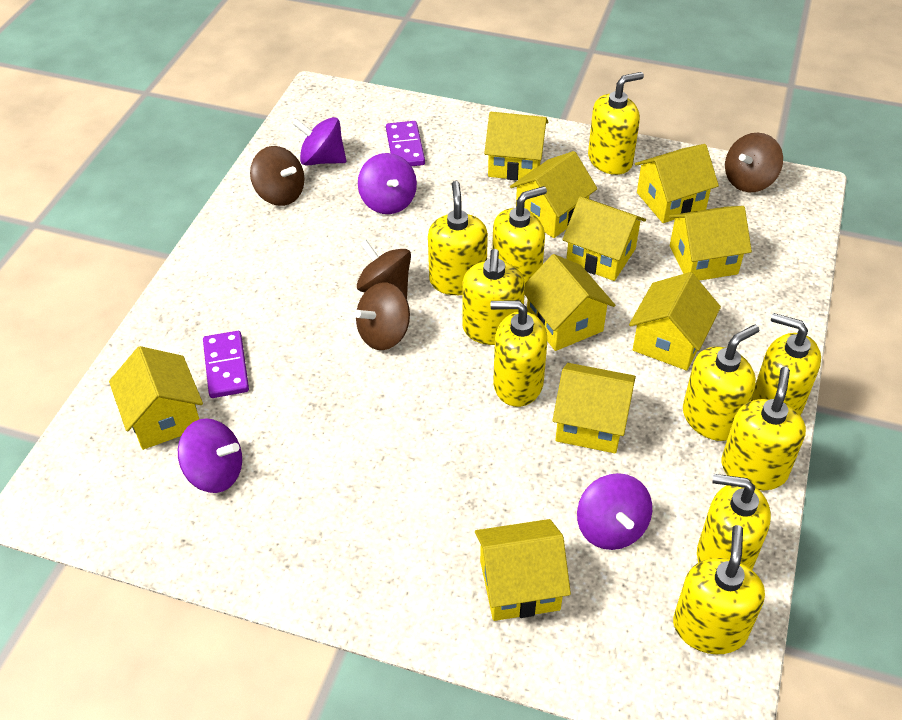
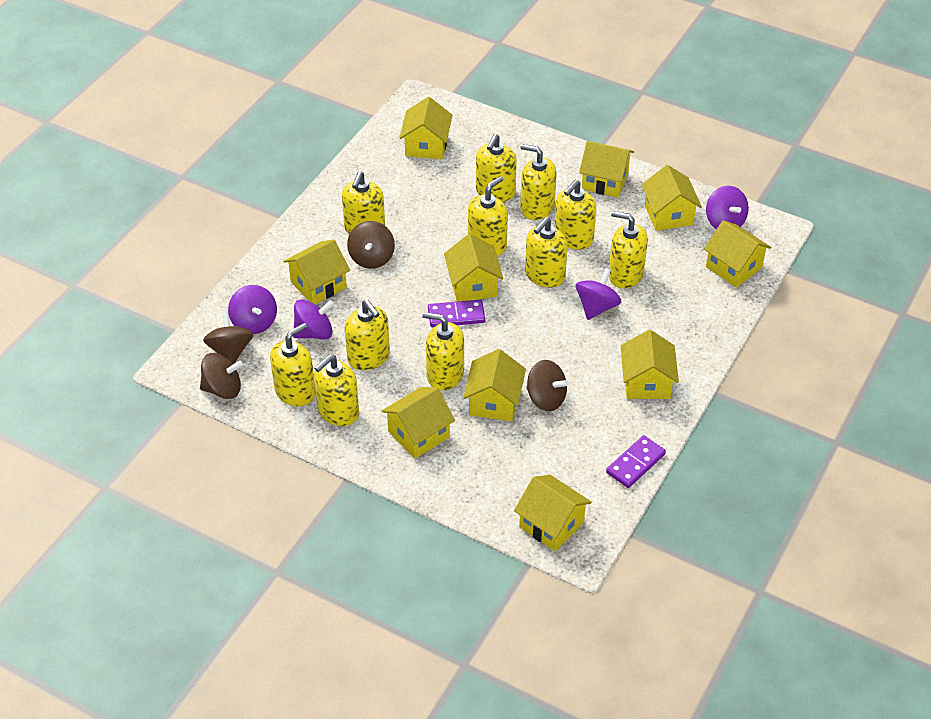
yellow soap dispenser: 10 -> 11

